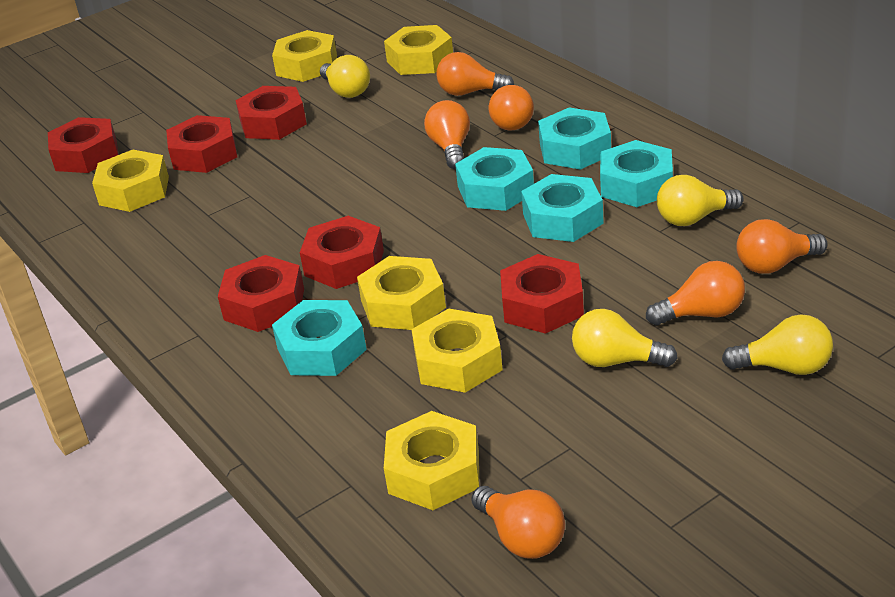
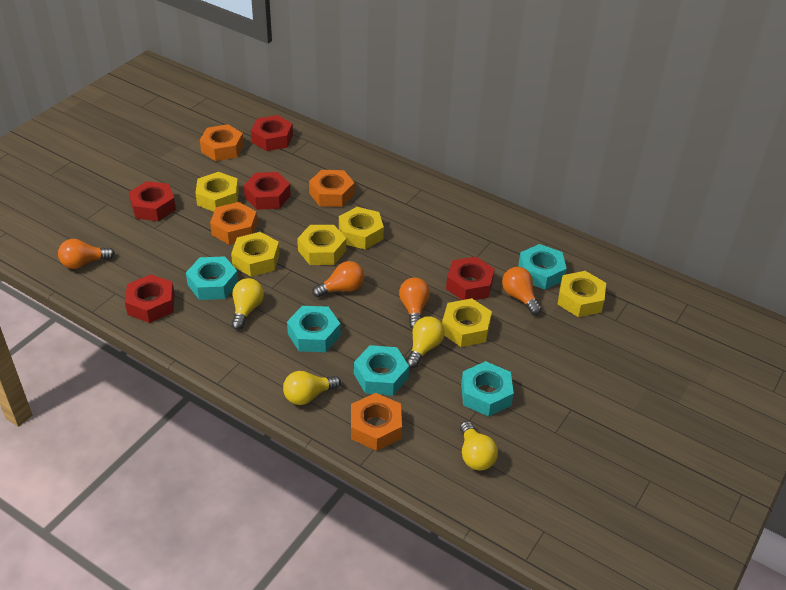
orange light bulb: 6 -> 4
orange nut: 0 -> 4
red nut: 6 -> 5

